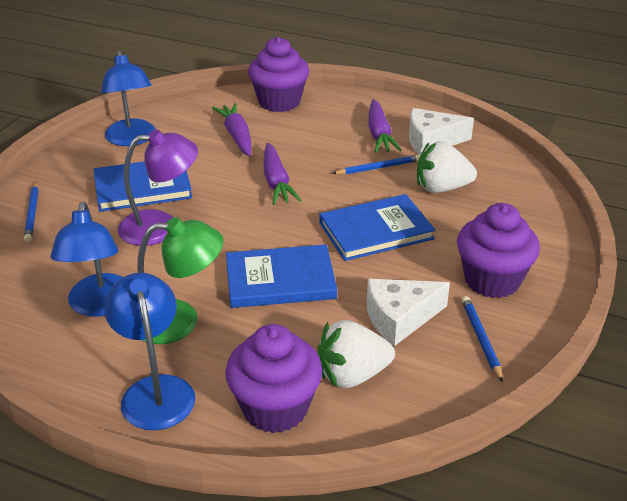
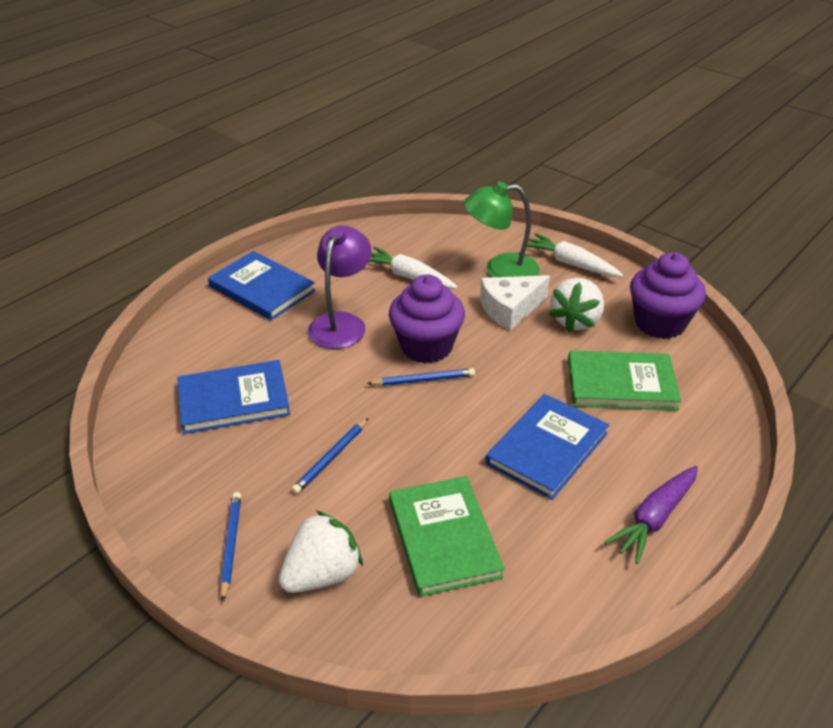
blue lamp: 3 -> 0
green book: 0 -> 2
purple carrot: 3 -> 1
purple cupcake: 3 -> 2
white carrot: 0 -> 2
white cheese: 2 -> 1

